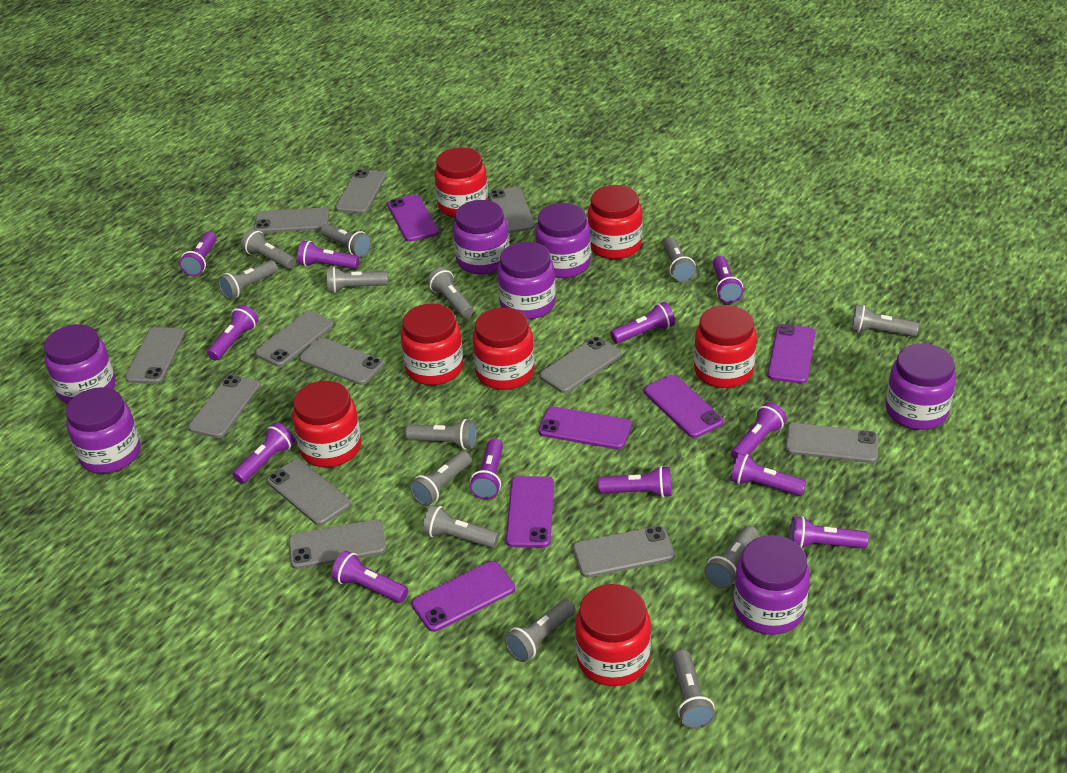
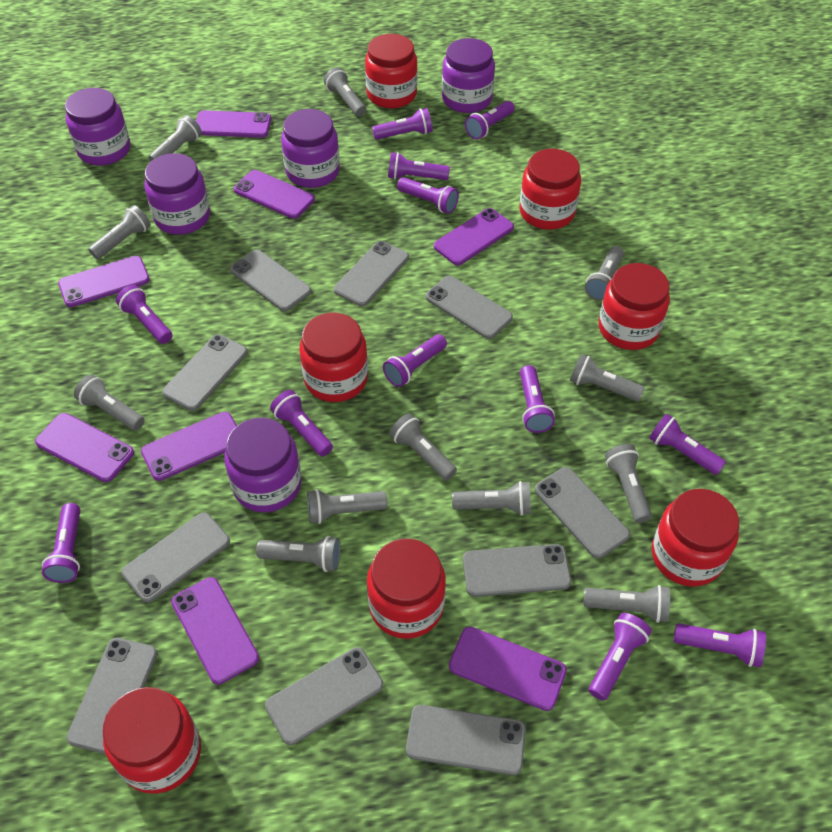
grey flashlight: 13 -> 12
grey phone: 12 -> 10
purple jar: 7 -> 5
purple phone: 6 -> 8

